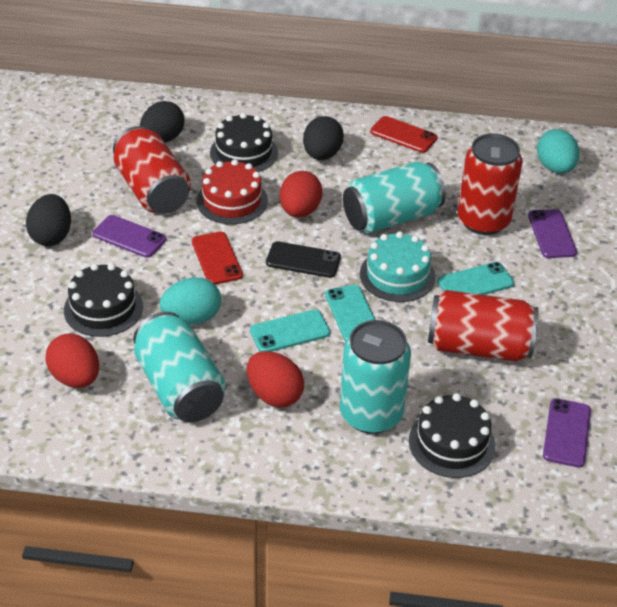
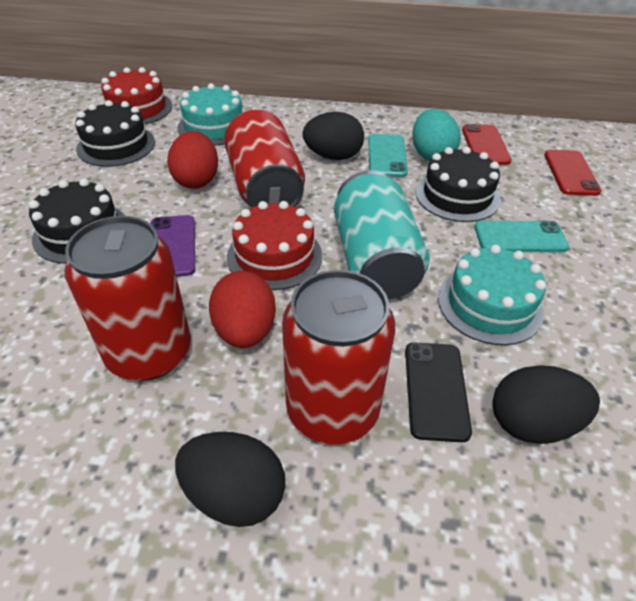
purple phone: 3 -> 1
red cake: 1 -> 2
red egg: 3 -> 2
turquoise cake: 1 -> 2
turquoise can: 3 -> 1
turquoise egg: 2 -> 1
turquoise phone: 3 -> 2

